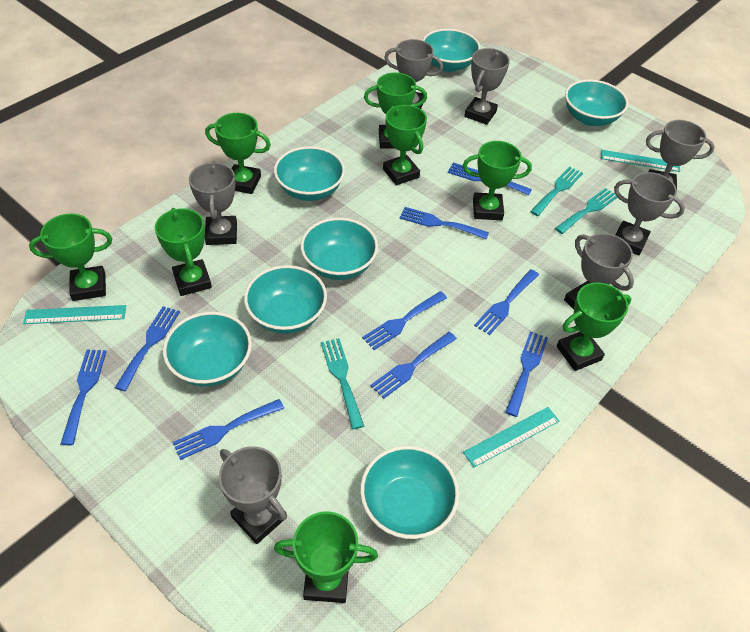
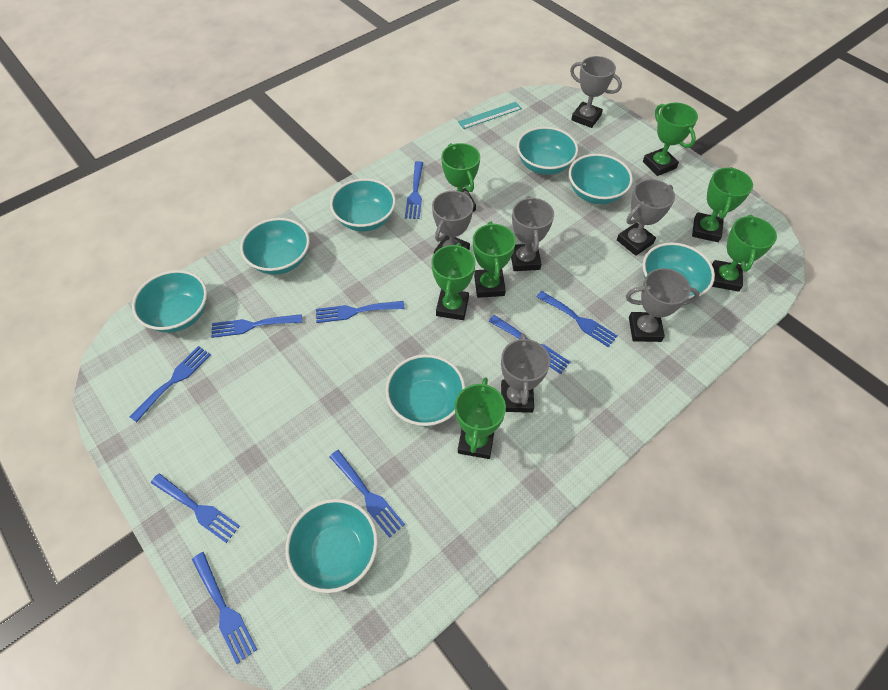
green trophy: 8 -> 7
grey trophy: 7 -> 6
turquoise bowl: 7 -> 8
turquoise fork: 3 -> 0
turquoise ruler: 3 -> 1

